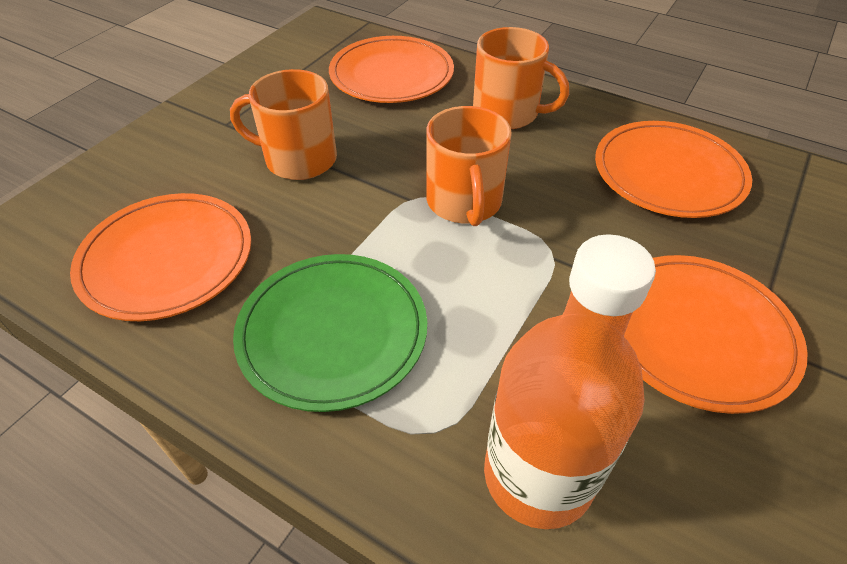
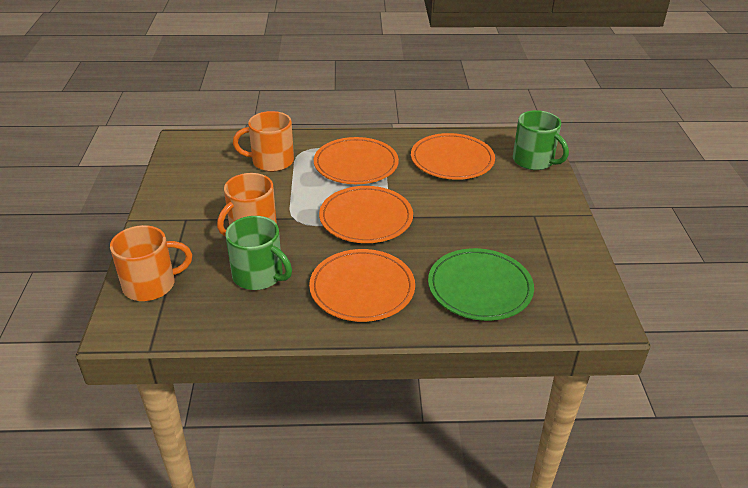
green mug: 0 -> 2
orange bottle: 1 -> 0

